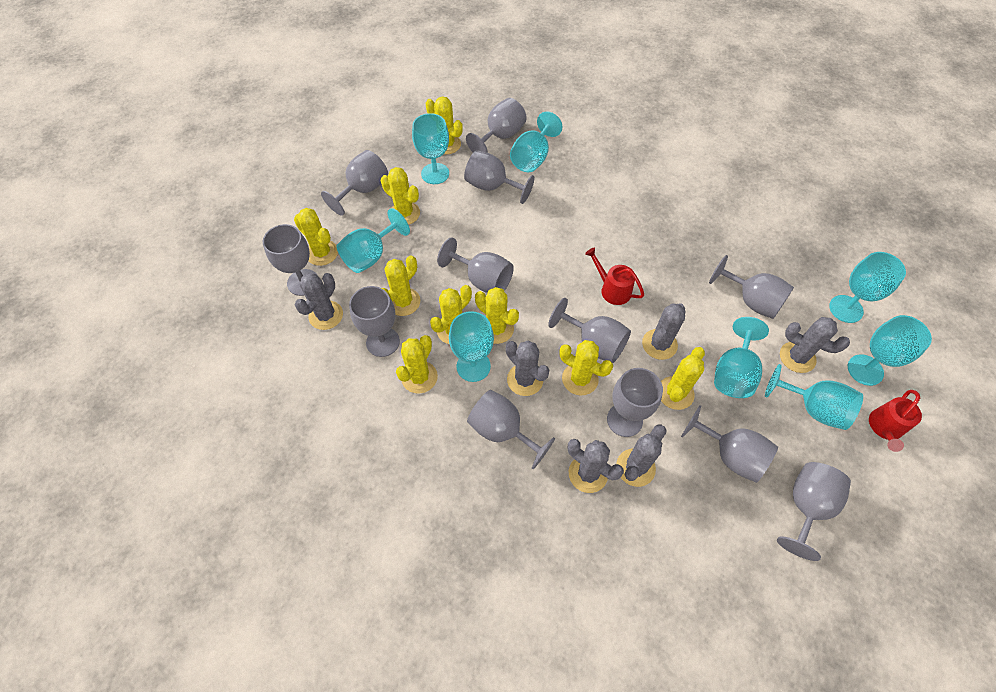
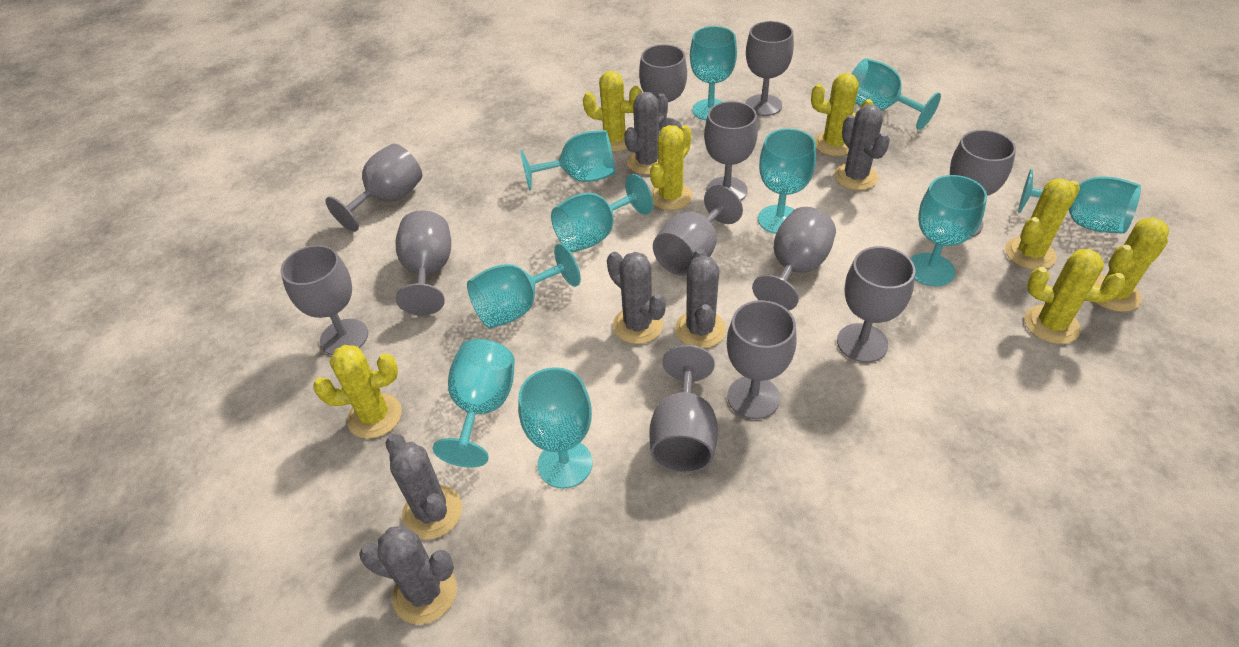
red watering can: 2 -> 0
turquoise goblet: 8 -> 10
yellow cactus: 9 -> 7

